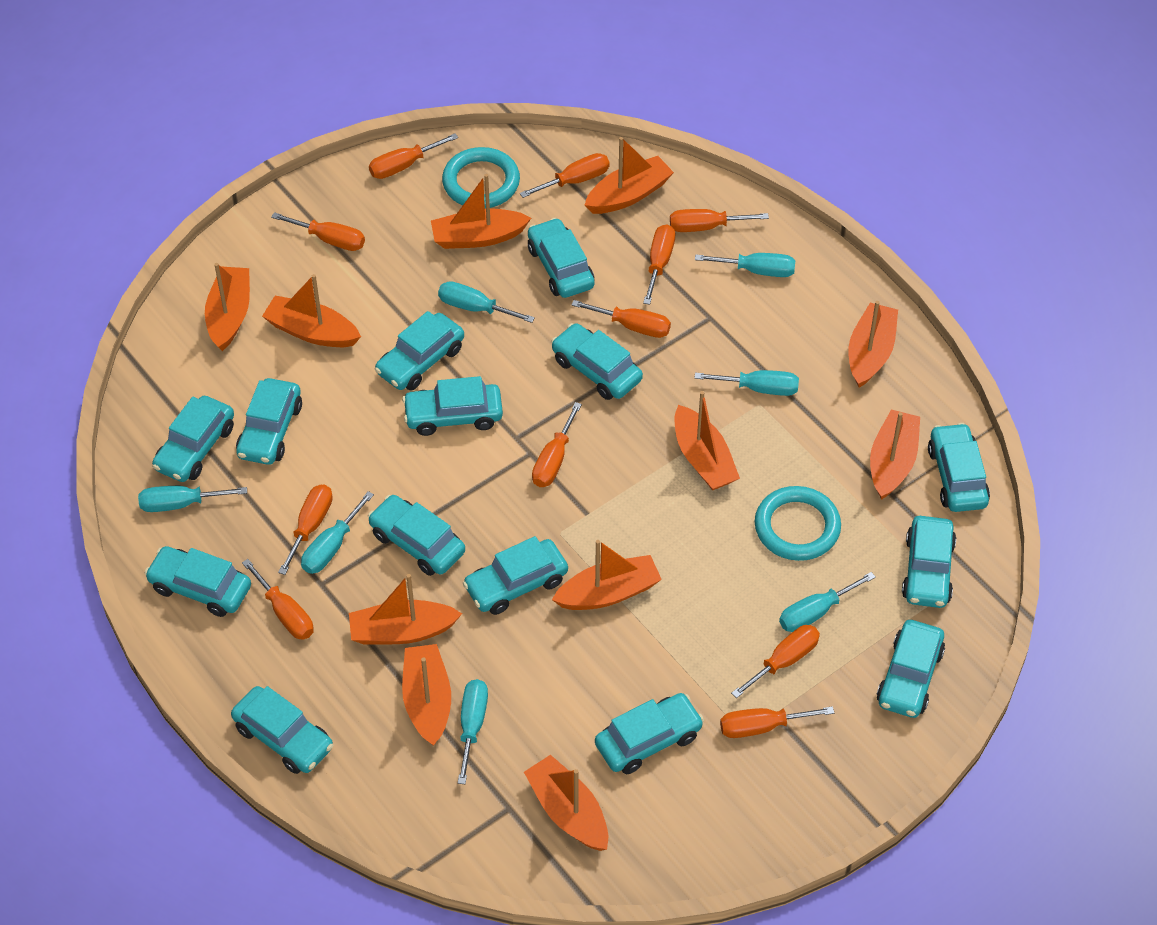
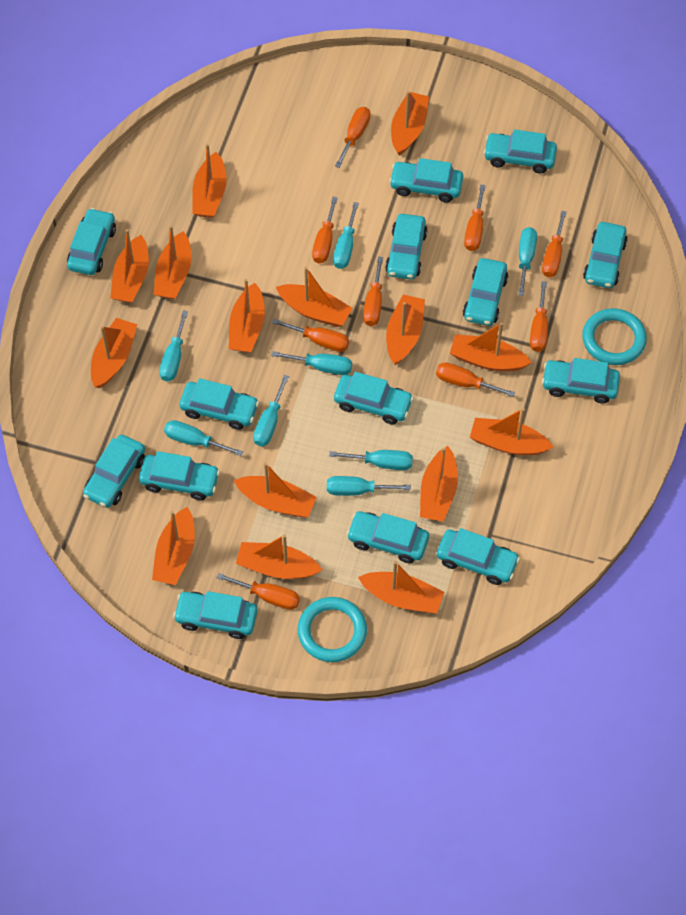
orange boat: 11 -> 15
orange screwdriver: 11 -> 9
turquoise screwdriver: 7 -> 8

